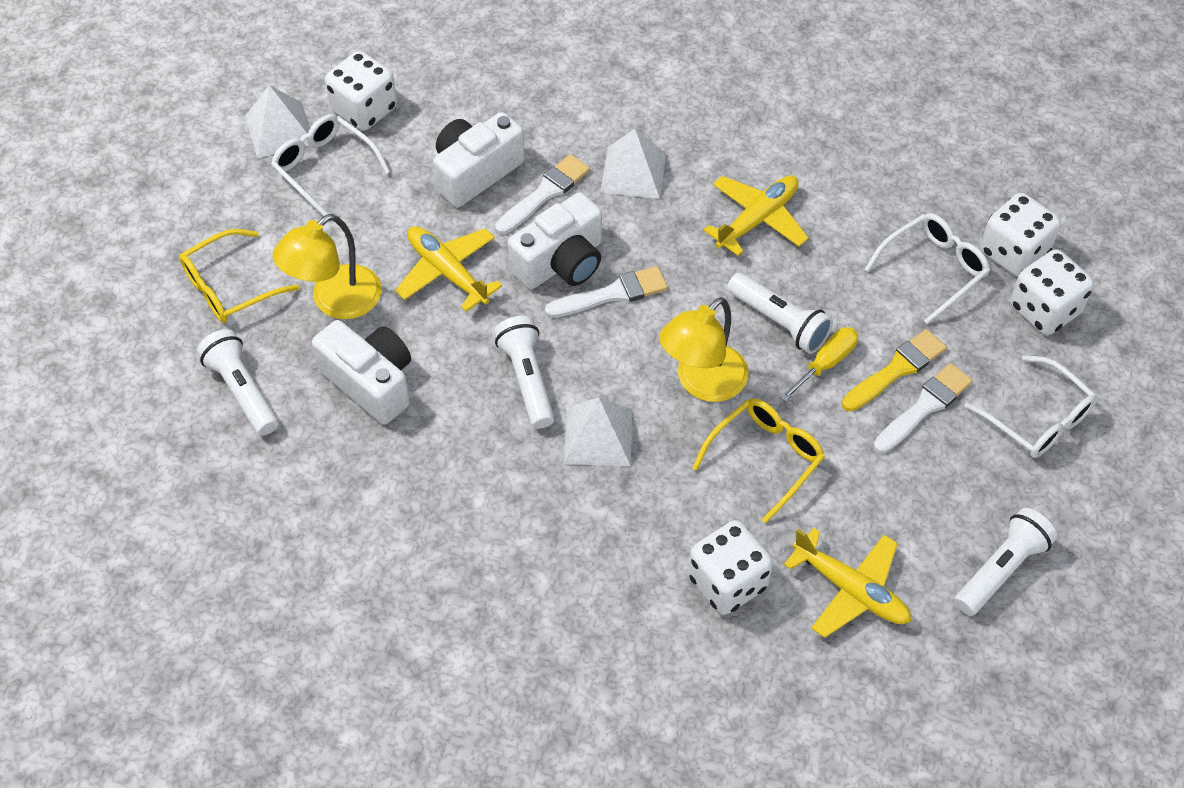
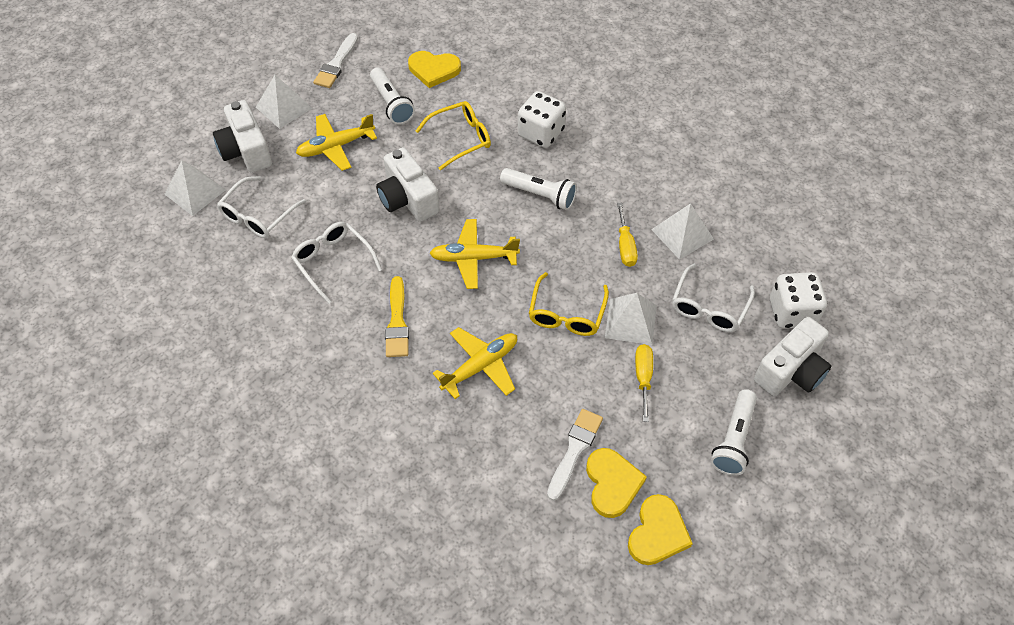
white brush: 3 -> 2
white dice: 4 -> 2
white flashlight: 4 -> 3
white pyramid: 3 -> 4
yellow heart: 0 -> 3
yellow lamp: 2 -> 0
yellow screwdriver: 1 -> 2

